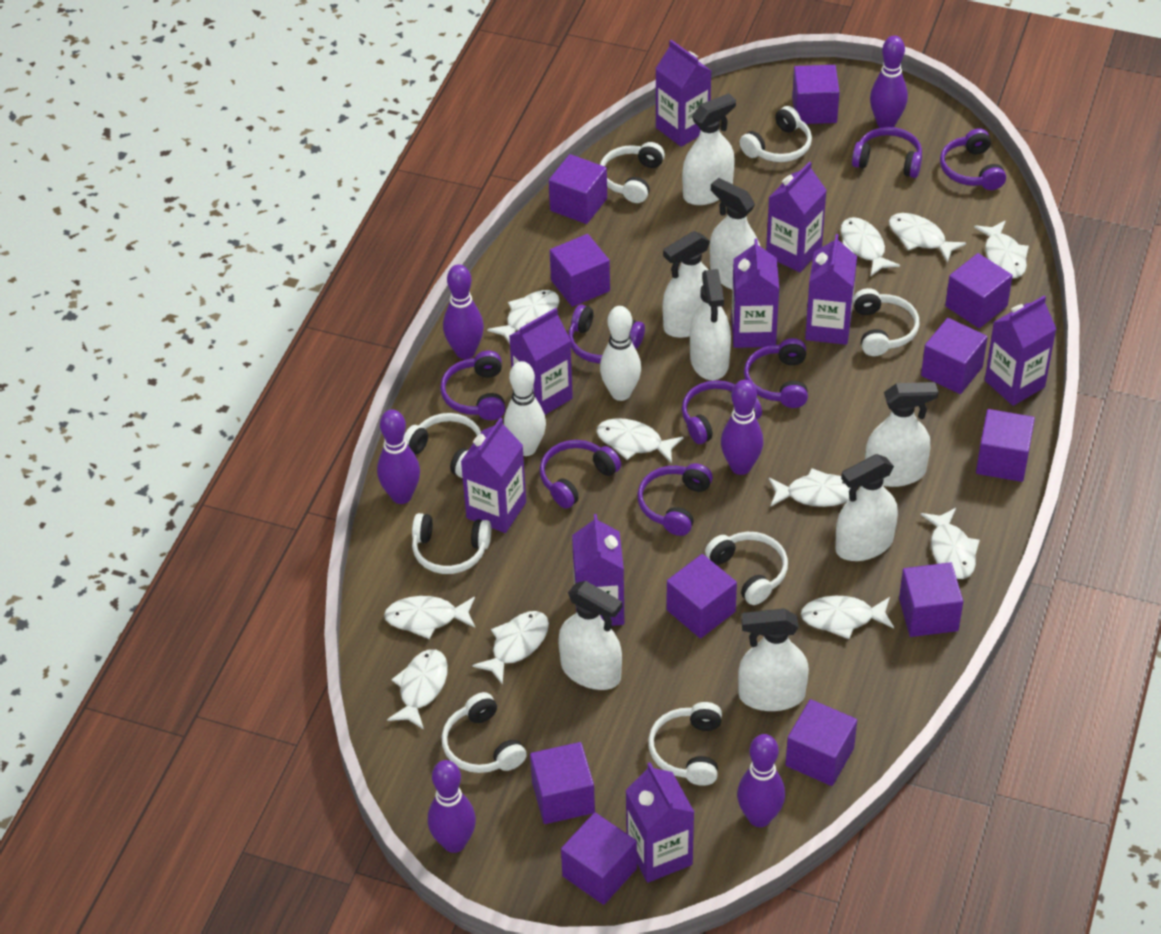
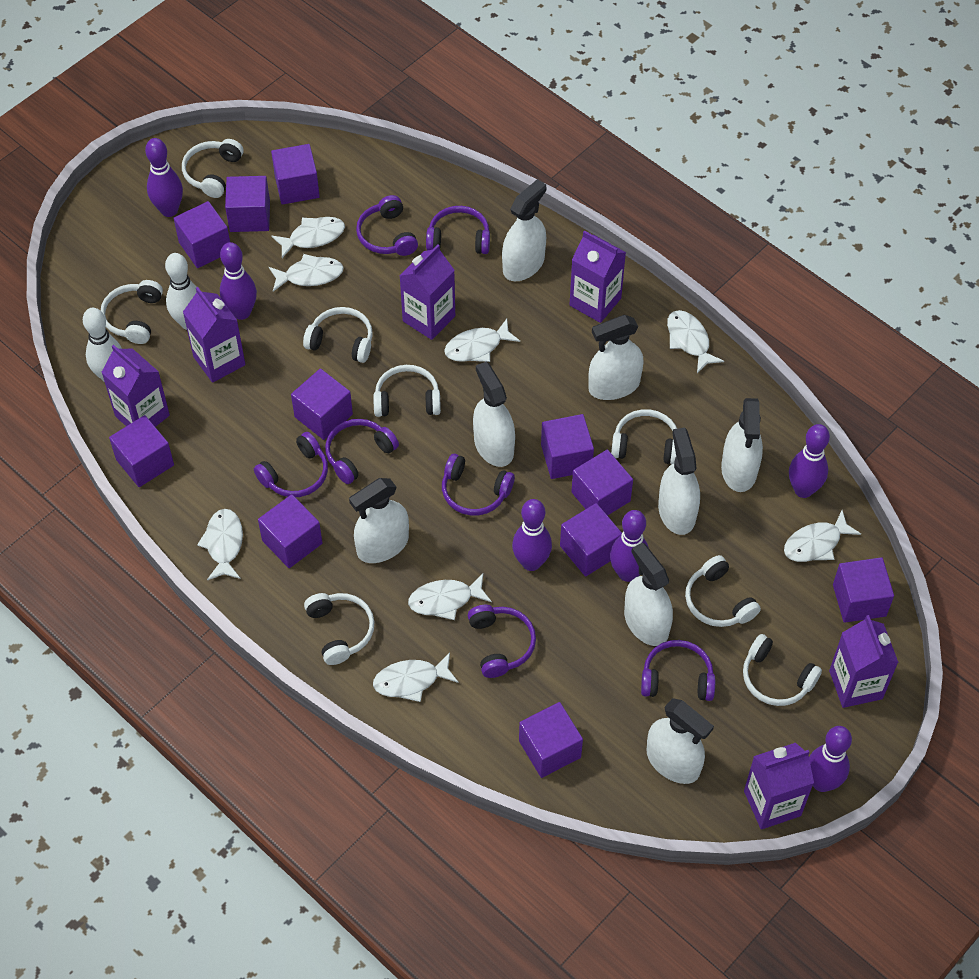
purple carton: 9 -> 6
purple headphones: 8 -> 7
white fish: 11 -> 8

